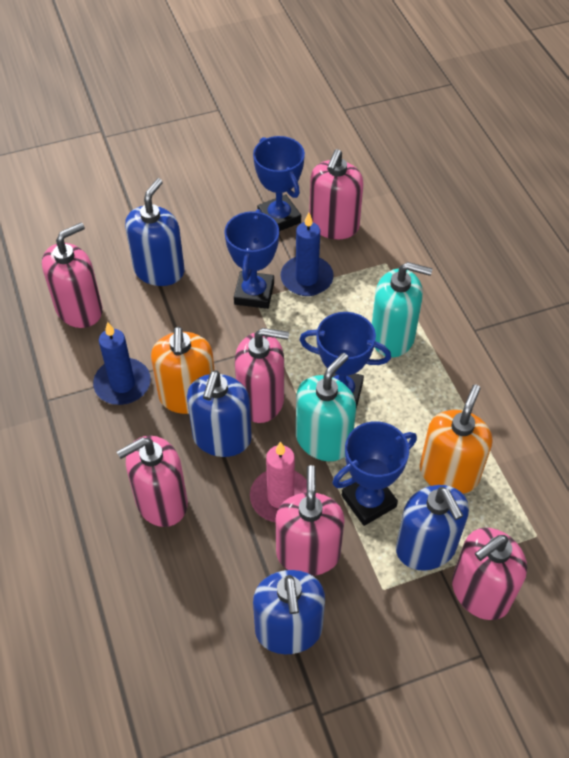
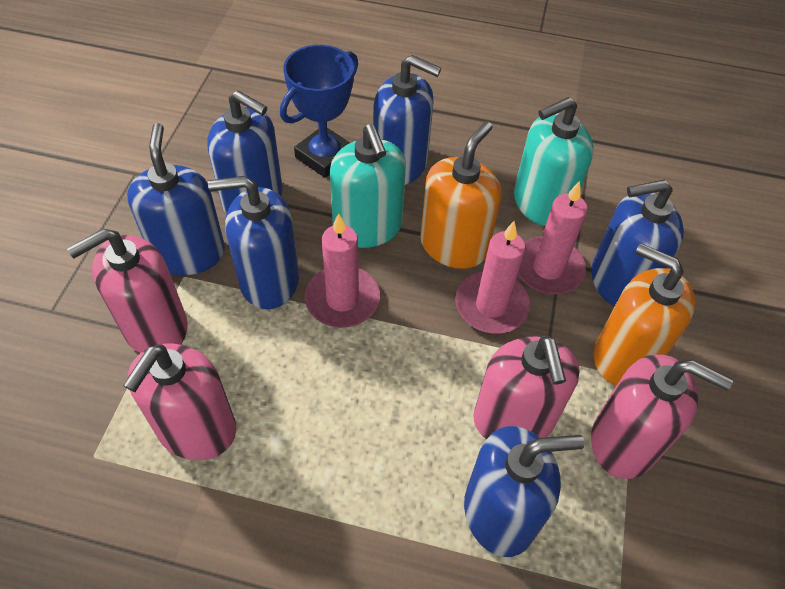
blue candle: 2 -> 0
blue soap dispenser: 4 -> 6
blue trophy: 4 -> 1
pink candle: 1 -> 3
pink soap dispenser: 6 -> 4

